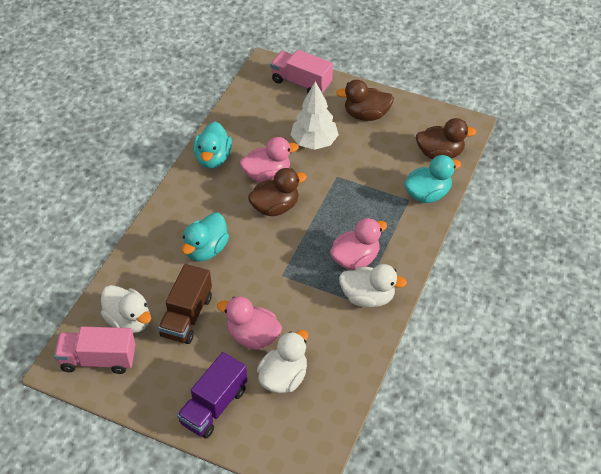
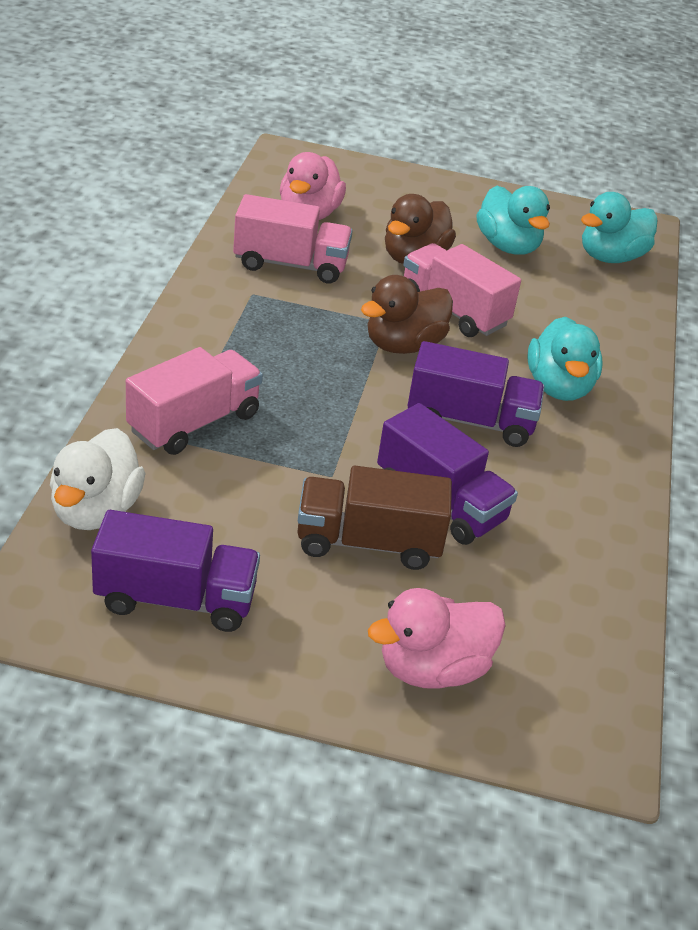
brown duck: 3 -> 2
pink duck: 3 -> 2
pink truck: 2 -> 3
purple truck: 1 -> 3
white duck: 3 -> 1
white tree: 1 -> 0

